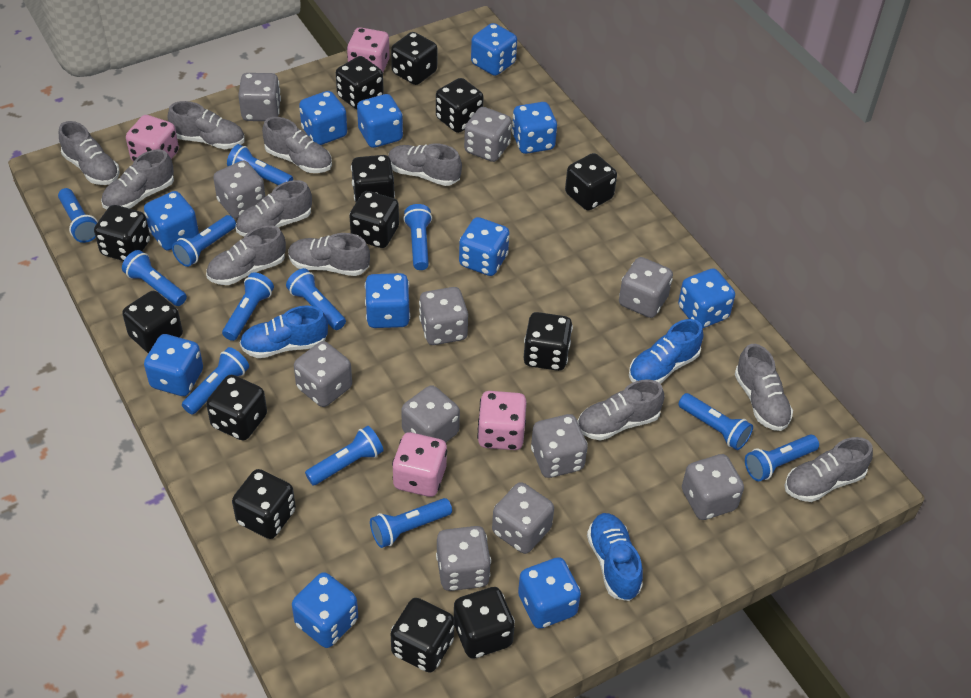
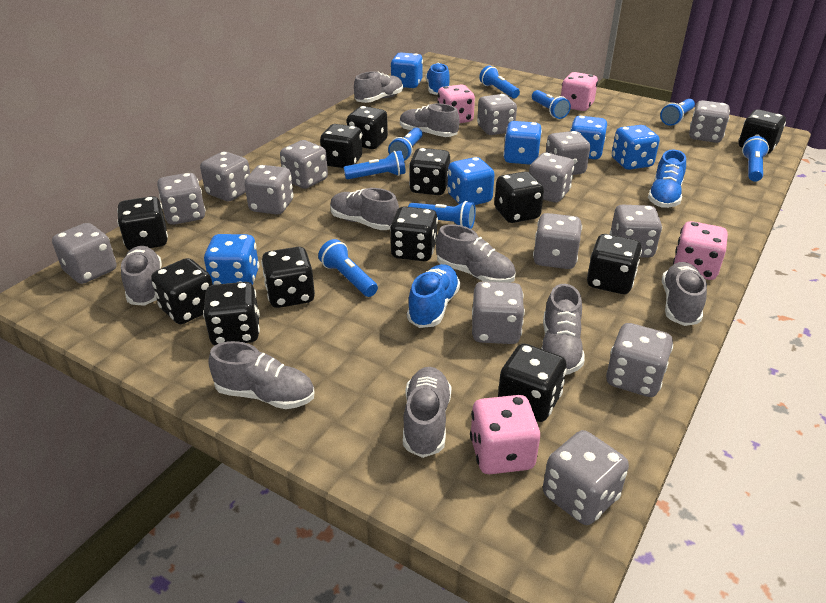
black dice: 13 -> 12
blue dice: 11 -> 6
blue flashlight: 12 -> 8
grey dice: 11 -> 14
grey shoe: 11 -> 9

